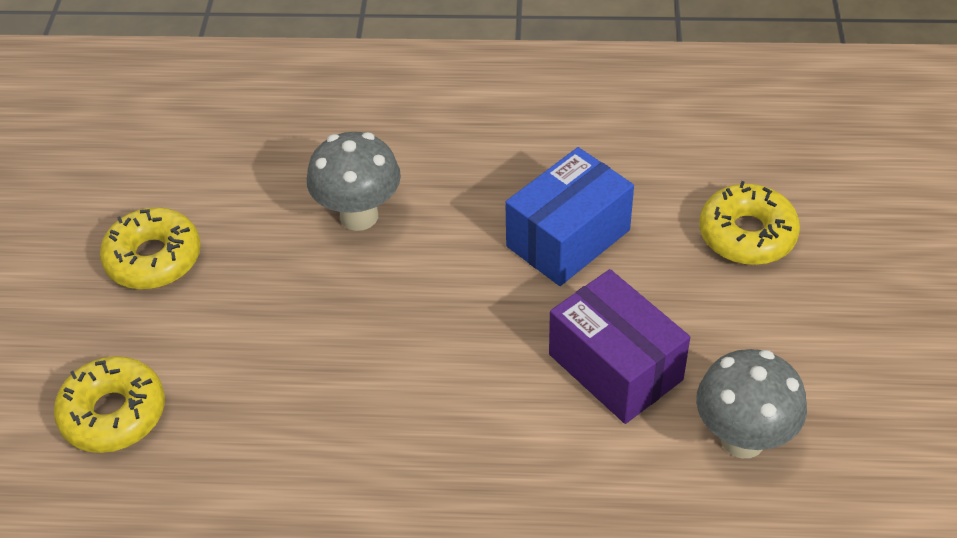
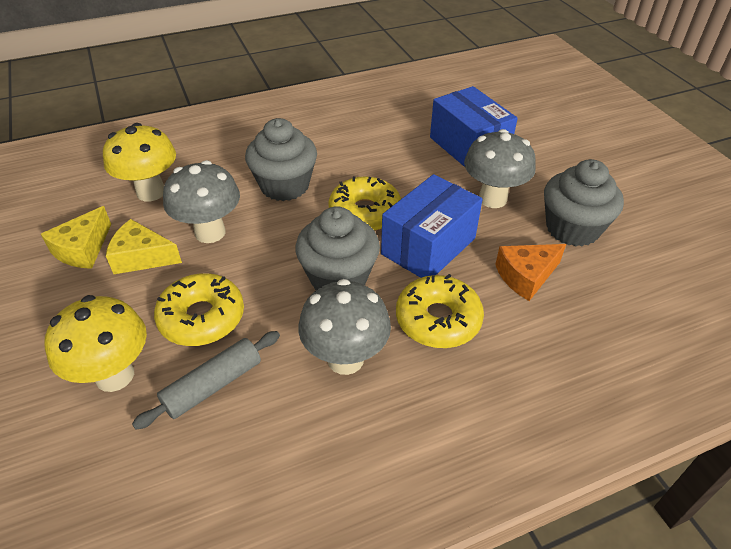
blue box: 1 -> 2
grey cupcake: 0 -> 3
grey mushroom: 2 -> 3
grey rolling pin: 0 -> 1
orange cheese: 0 -> 1
purple box: 1 -> 0
yellow cheese: 0 -> 2
yellow mushroom: 0 -> 2

